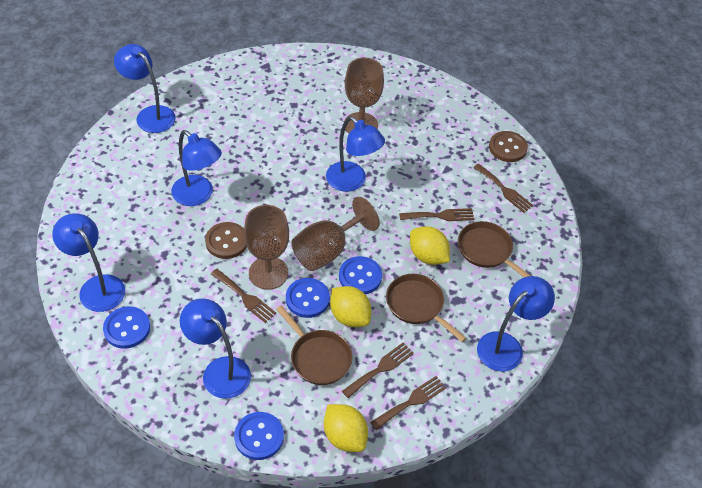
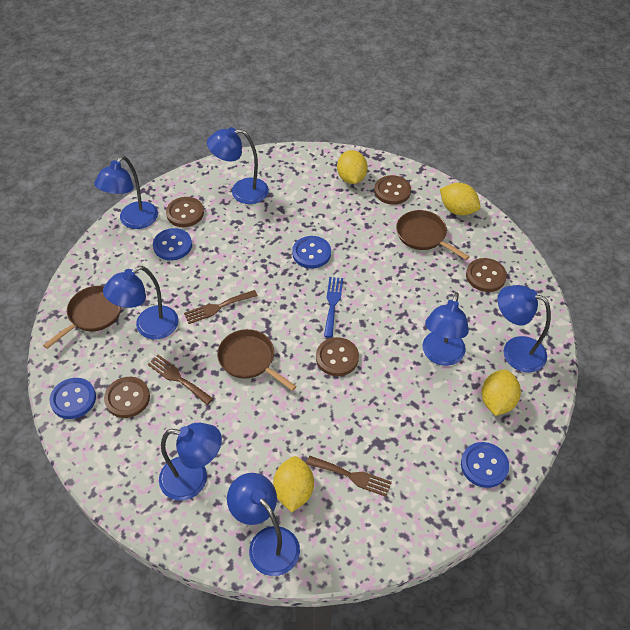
blue fork: 0 -> 1
blue lamp: 6 -> 7
brown button: 2 -> 5
brown fork: 5 -> 3
brown goblet: 3 -> 0
yellow lemon: 3 -> 4

